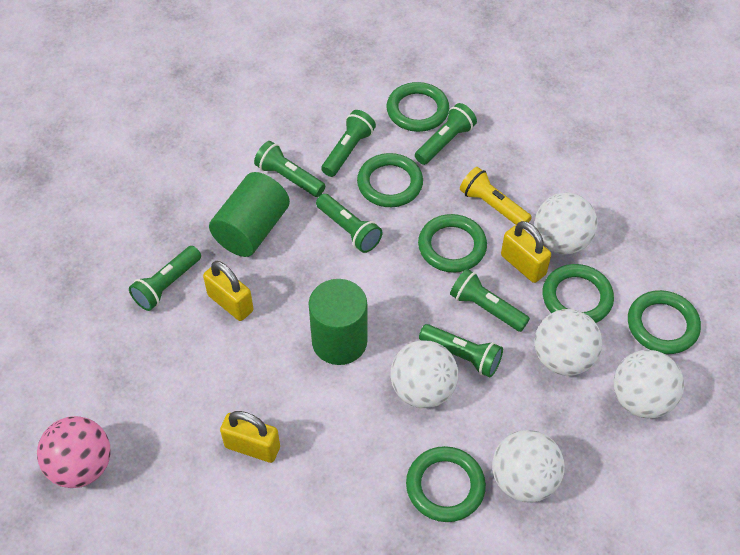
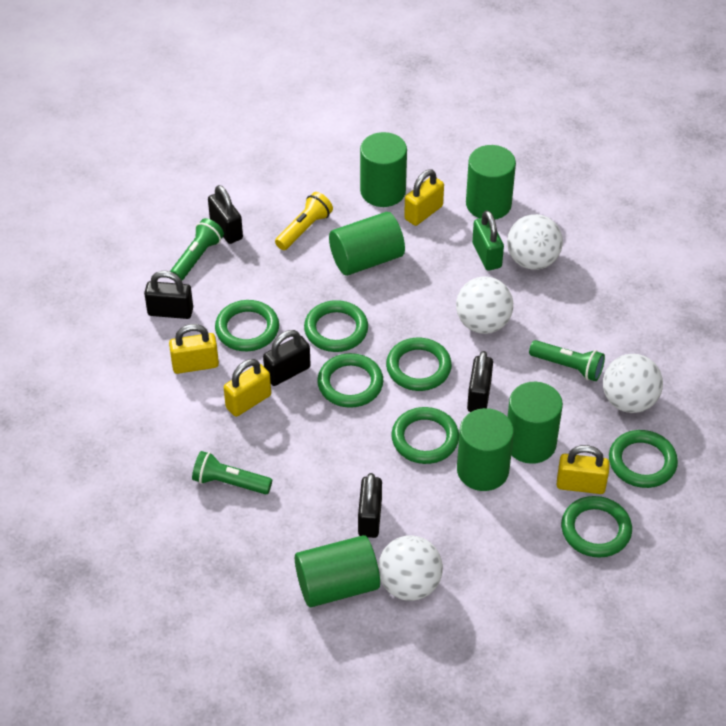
black padlock: 0 -> 5
green cylinder: 2 -> 6
green flashlight: 7 -> 3
green padlock: 0 -> 1
green ring: 6 -> 7
pink ball: 1 -> 0
white ball: 5 -> 4
yellow padlock: 3 -> 4

